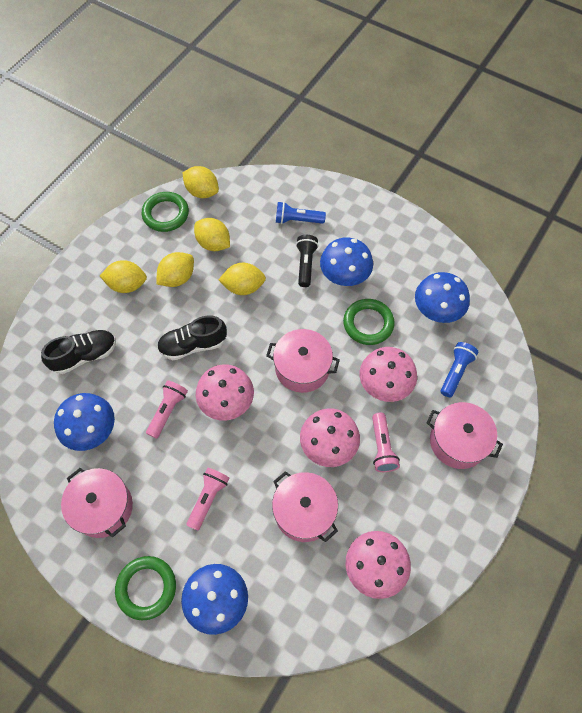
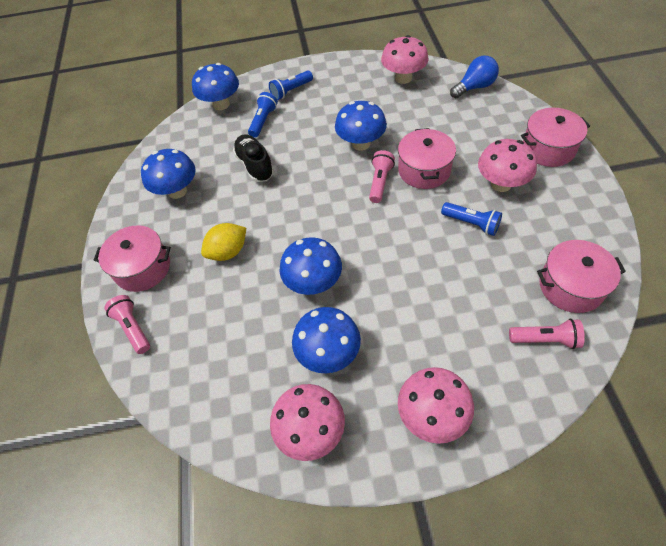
black flashlight: 1 -> 0
black shoe: 2 -> 1
blue flashlight: 2 -> 3
blue light bulb: 0 -> 1
blue mushroom: 4 -> 5
green ring: 3 -> 0
yellow lemon: 5 -> 1

